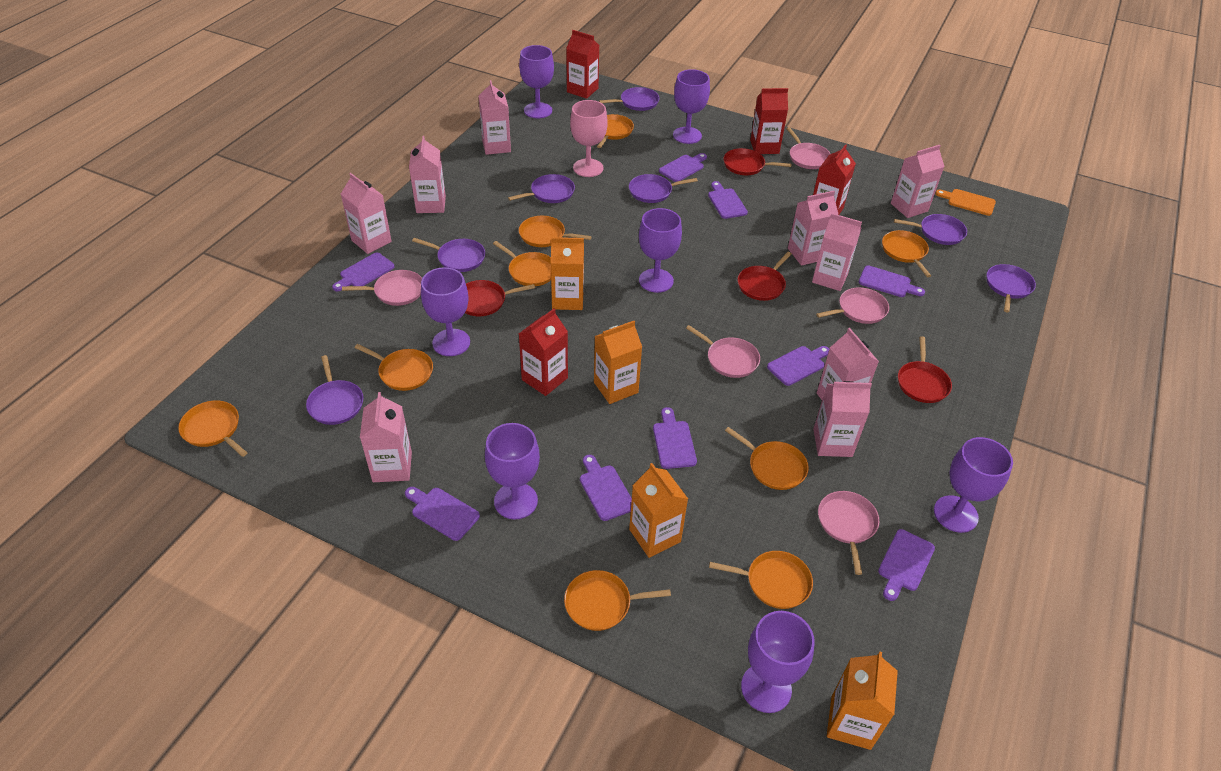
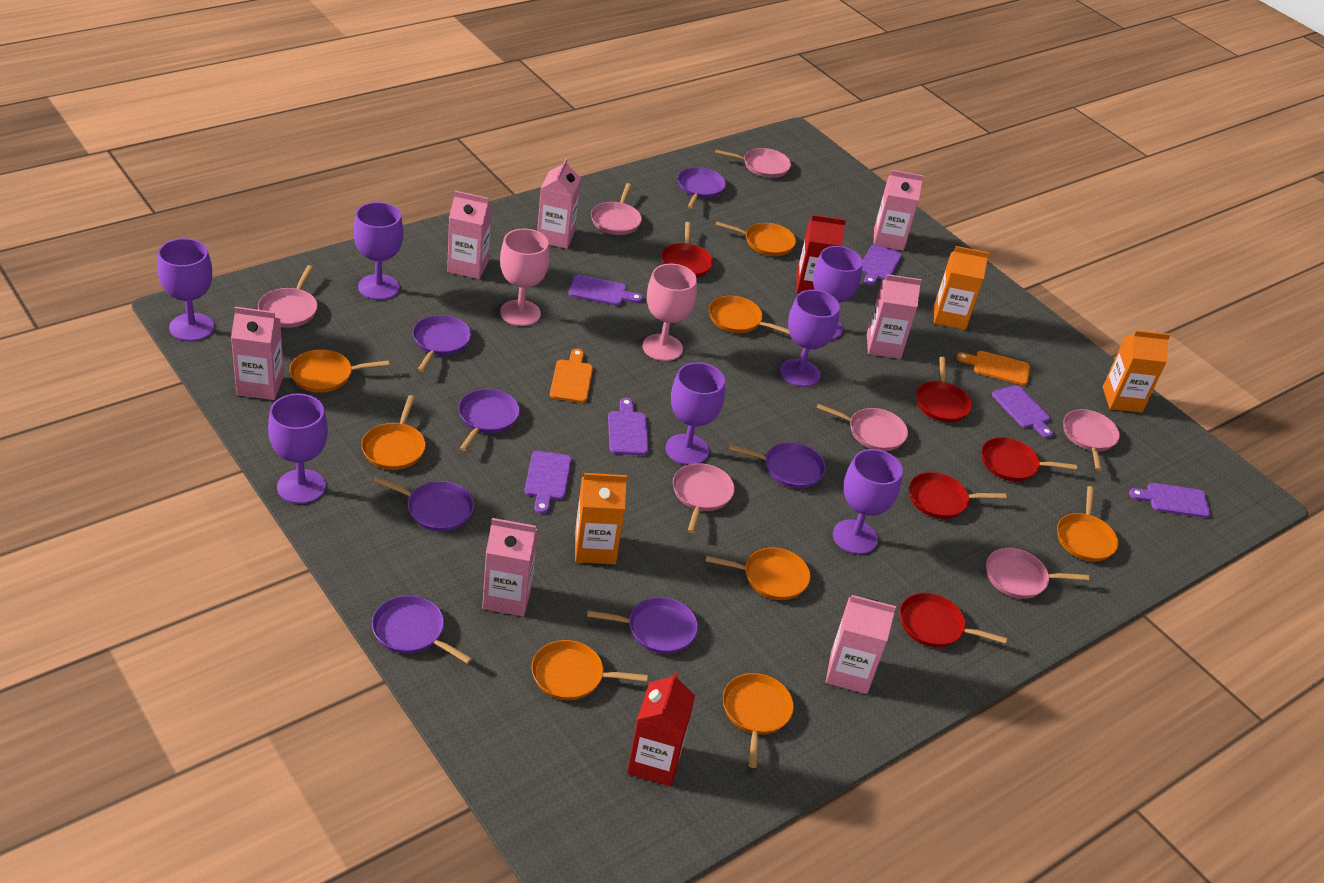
orange carton: 4 -> 3
orange cutting board: 1 -> 2
orange pan: 9 -> 8
pink carton: 9 -> 7
pink goblet: 1 -> 2
pink pan: 5 -> 7
purple cutting board: 9 -> 6
red carton: 4 -> 2
red pan: 4 -> 5

